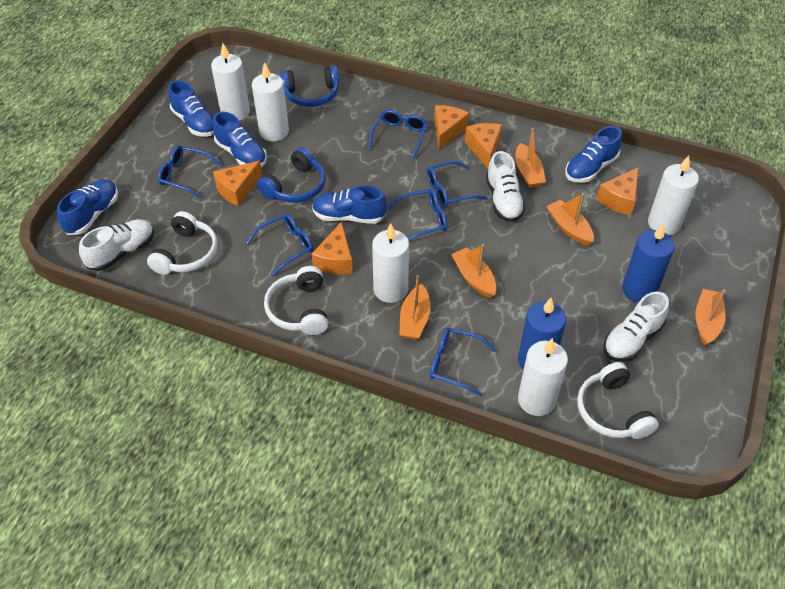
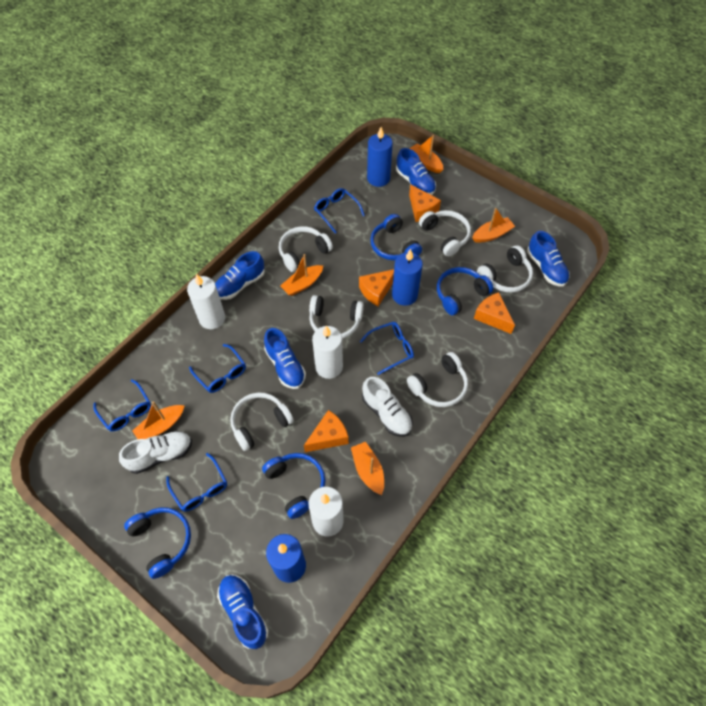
blue candle: 2 -> 3
blue glasses: 6 -> 5
blue headphones: 2 -> 4
orange cheese: 5 -> 4
white candle: 5 -> 3
white headphones: 3 -> 6
white shoe: 3 -> 2

